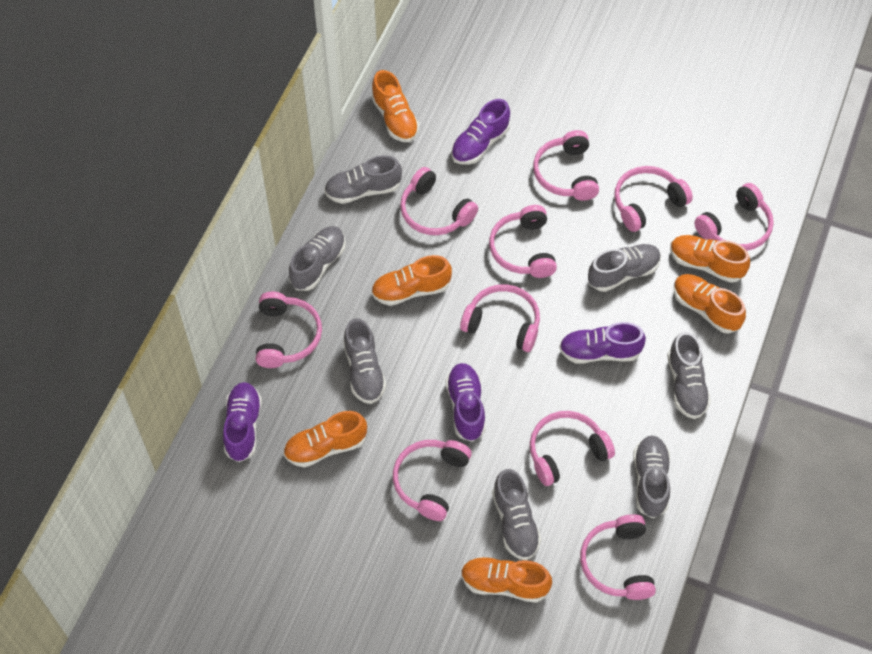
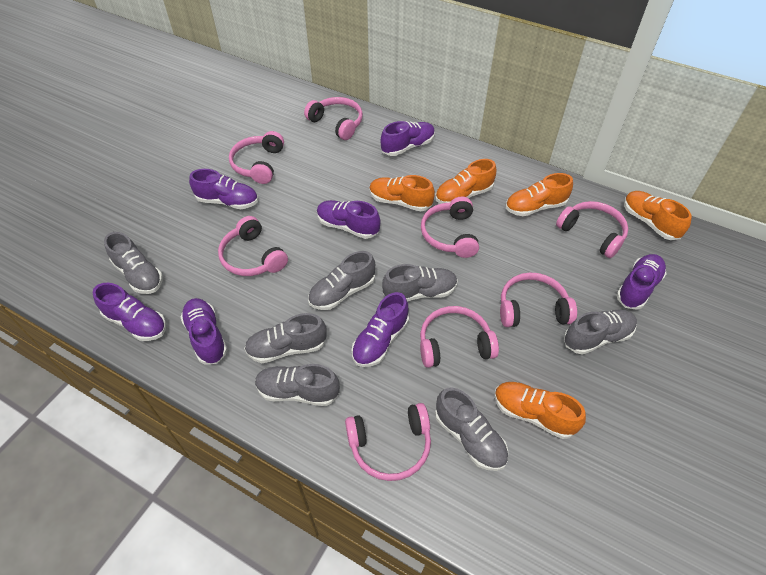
orange shoe: 6 -> 5
pink headphones: 10 -> 8
purple shoe: 4 -> 7

